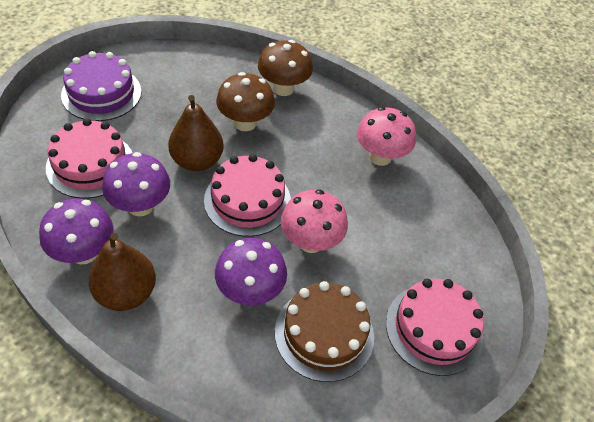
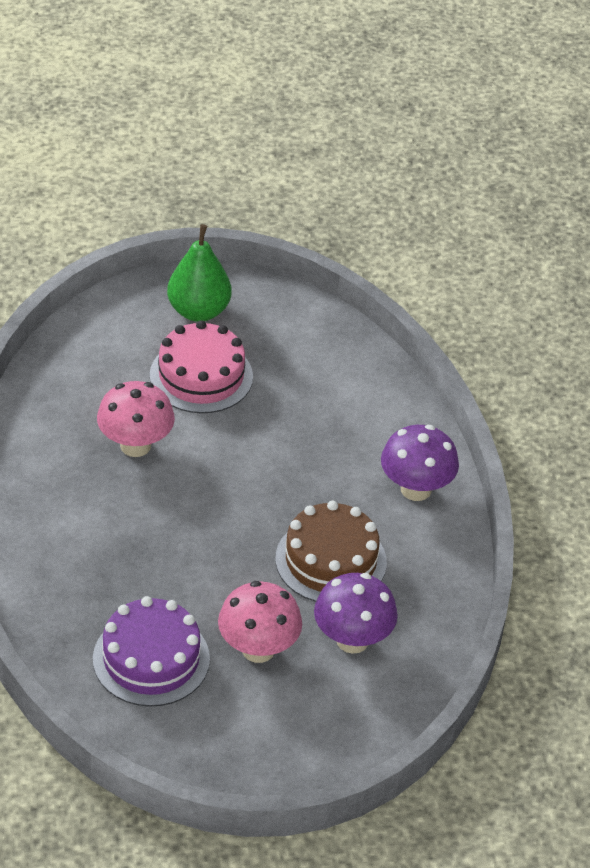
brown mushroom: 2 -> 0
brown pear: 2 -> 0
green pear: 0 -> 1
pink cake: 3 -> 1
purple mushroom: 3 -> 2

